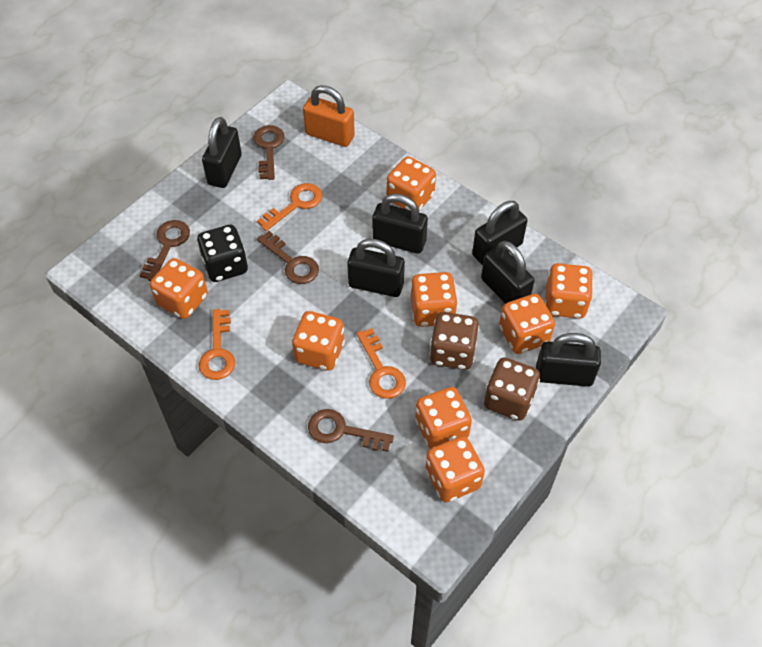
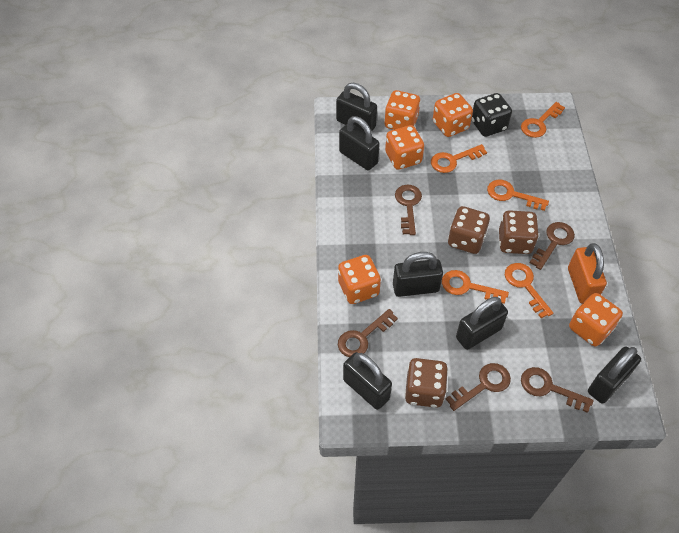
brown dice: 2 -> 3
brown key: 4 -> 5
orange dice: 8 -> 5
orange key: 3 -> 5

